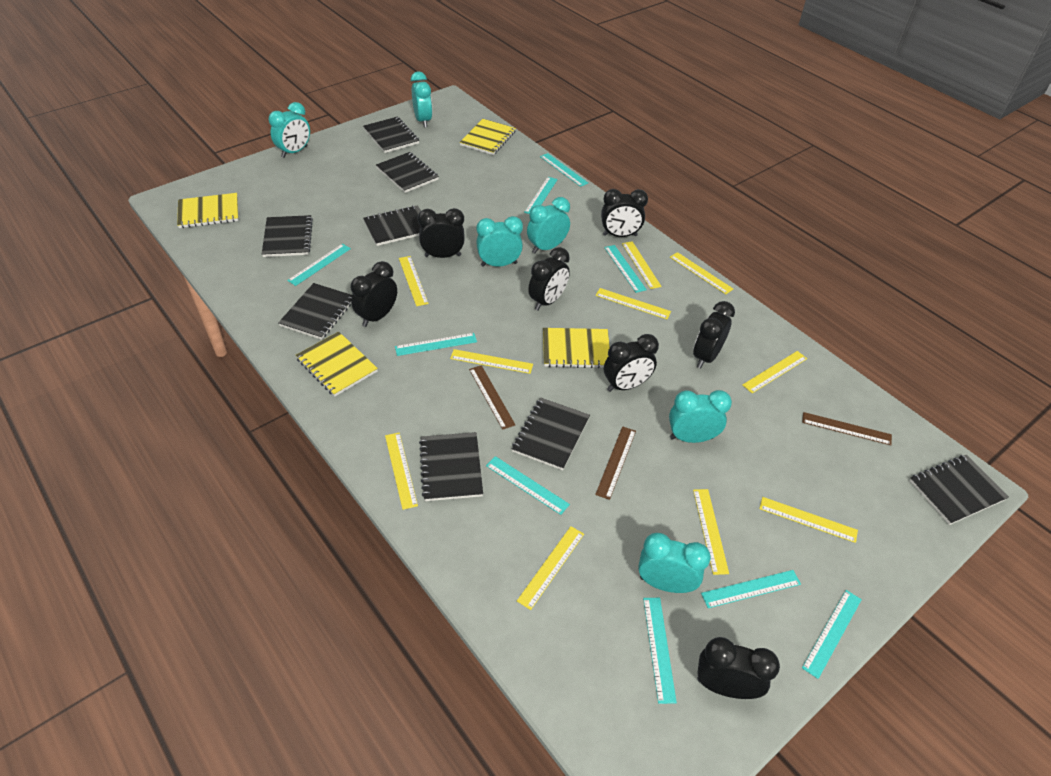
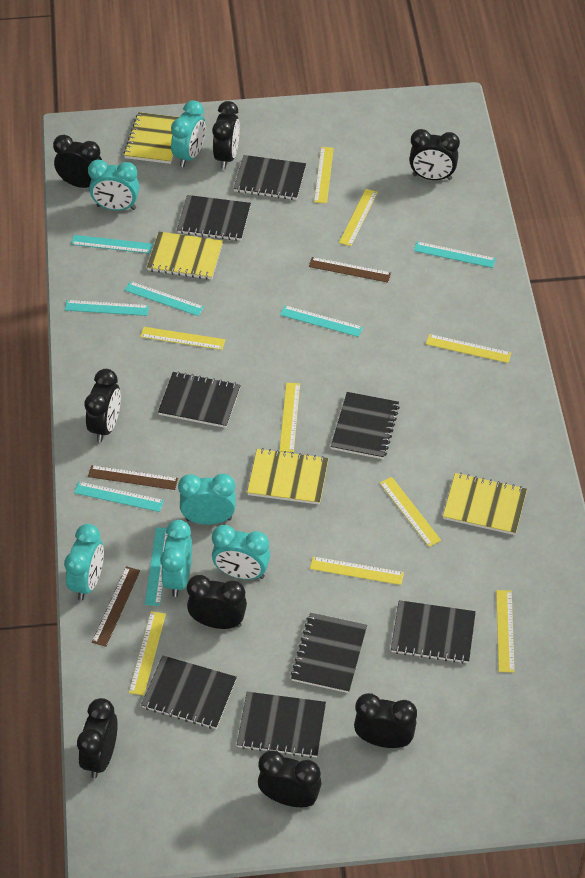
black clock: 7 -> 8
turquoise ruler: 9 -> 7
yellow ruler: 10 -> 9

